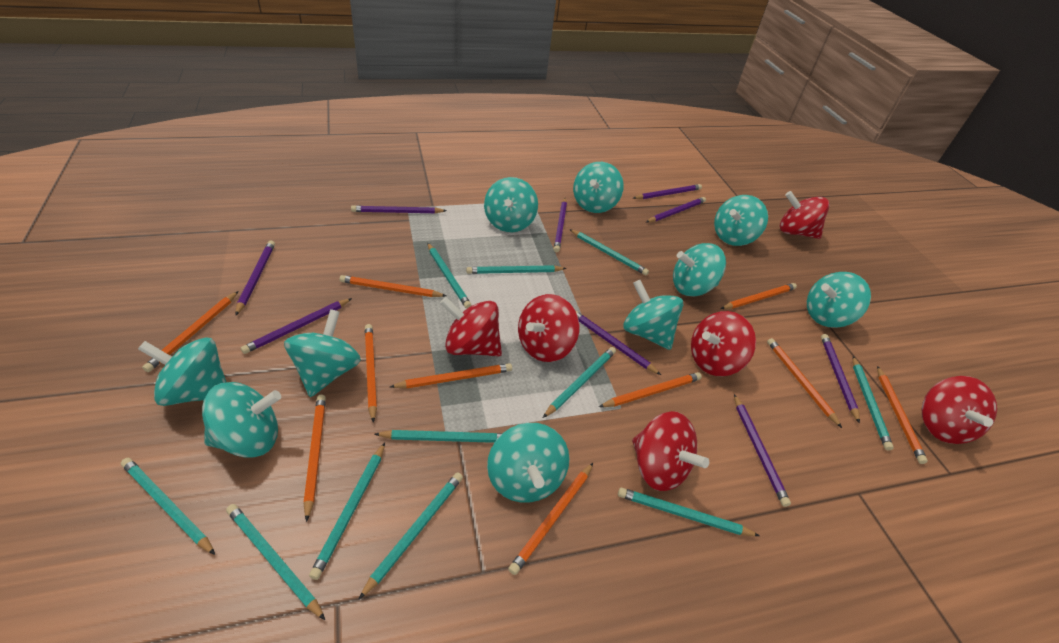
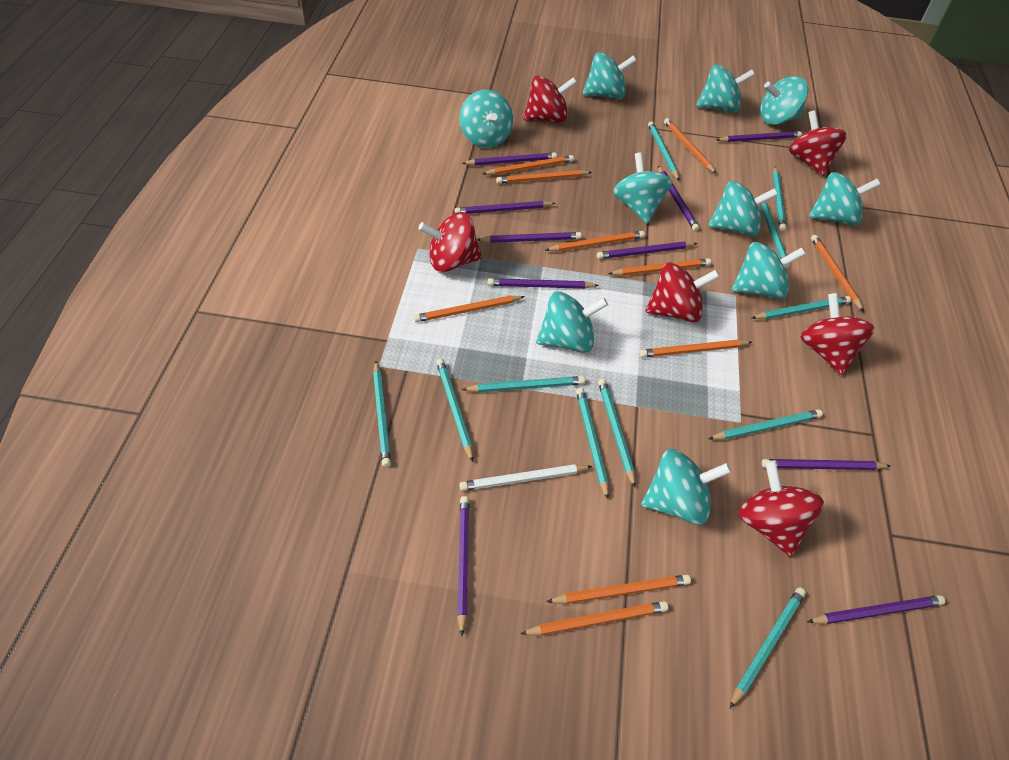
purple pencil: 9 -> 10
white pencil: 0 -> 1

